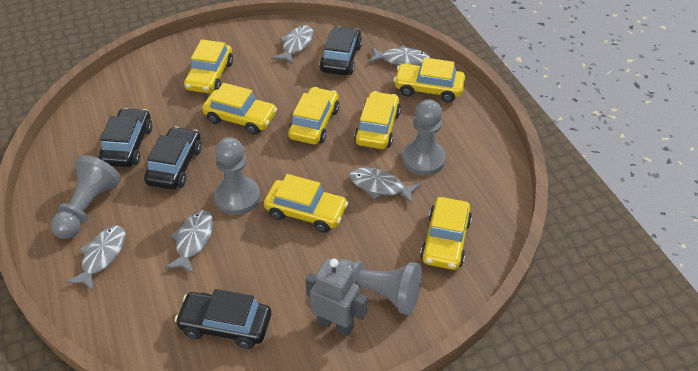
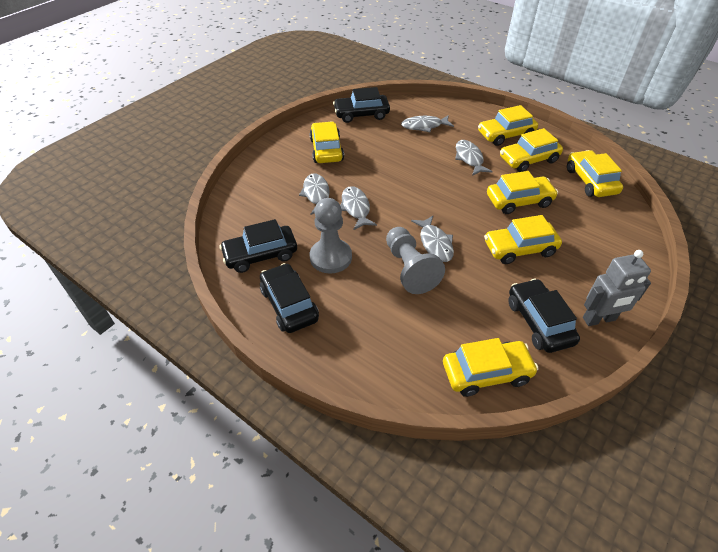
grey pawn: 4 -> 2

